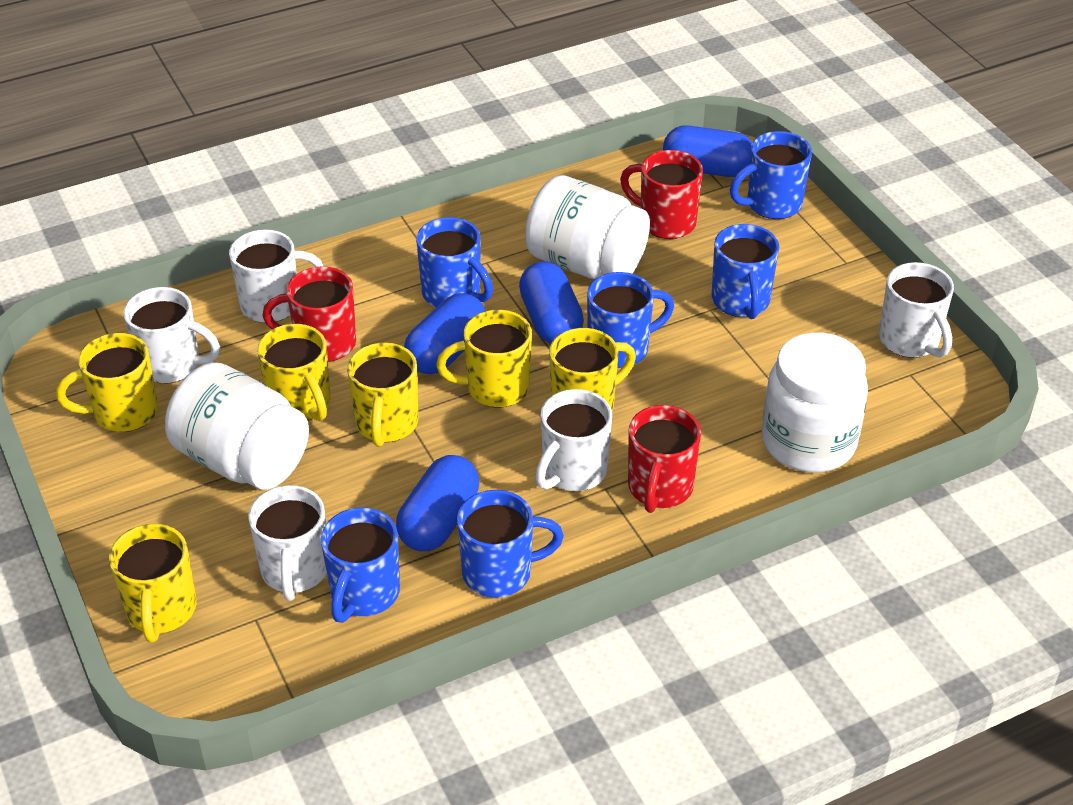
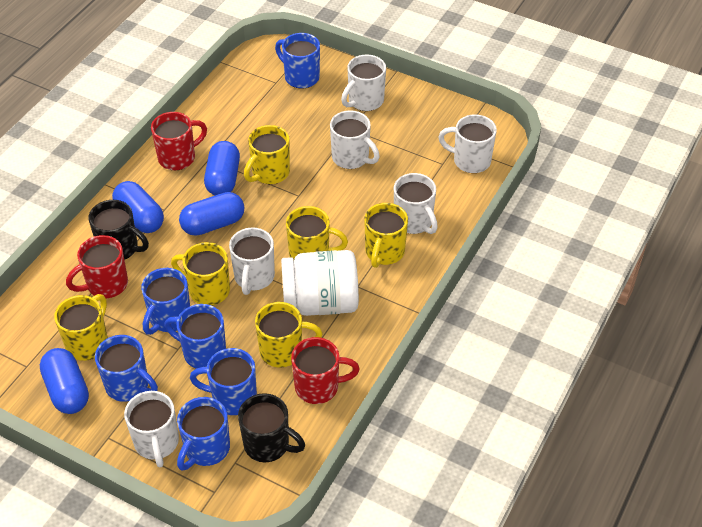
black mug: 0 -> 2
white jar: 3 -> 1
white mug: 5 -> 6

